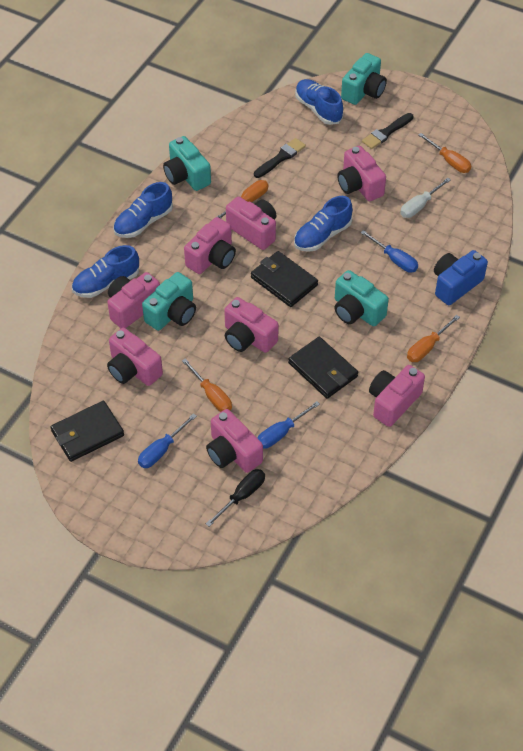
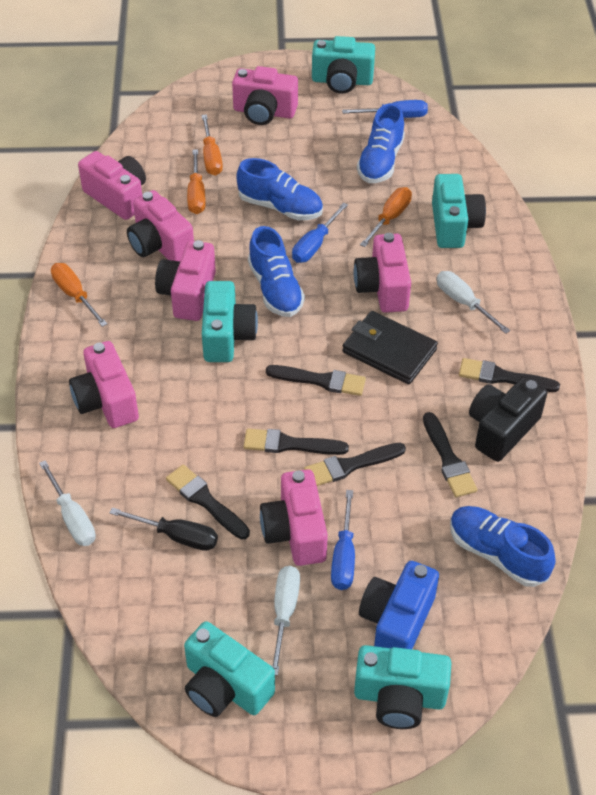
black brush: 2 -> 6
black camera: 0 -> 1
black wallet: 3 -> 1
pink camera: 8 -> 7
turquoise camera: 4 -> 5
white screwdriver: 1 -> 3

